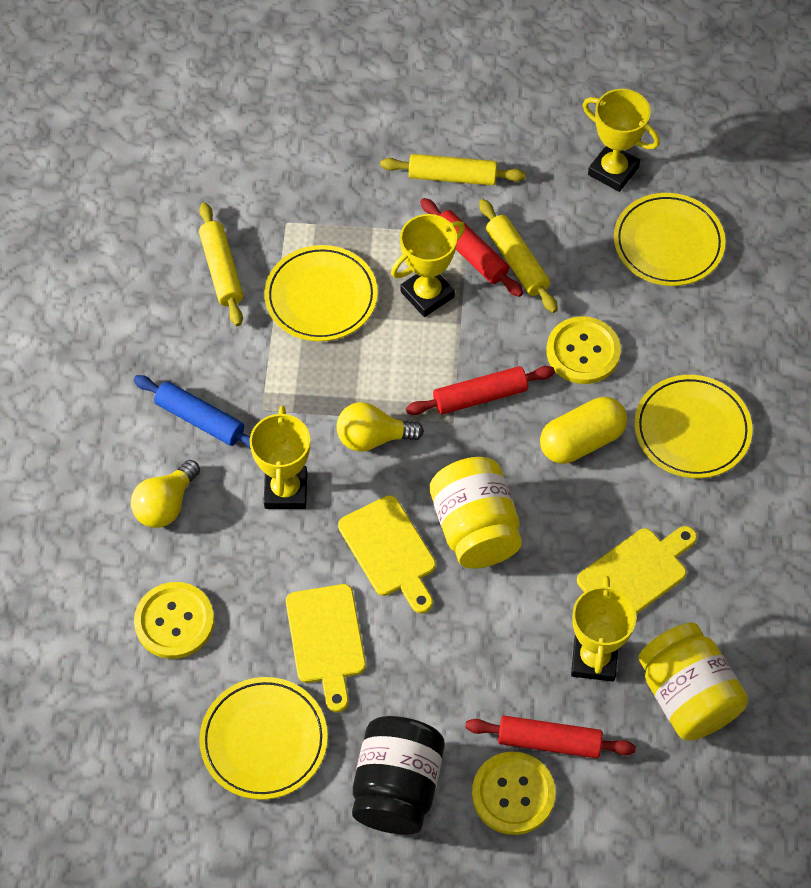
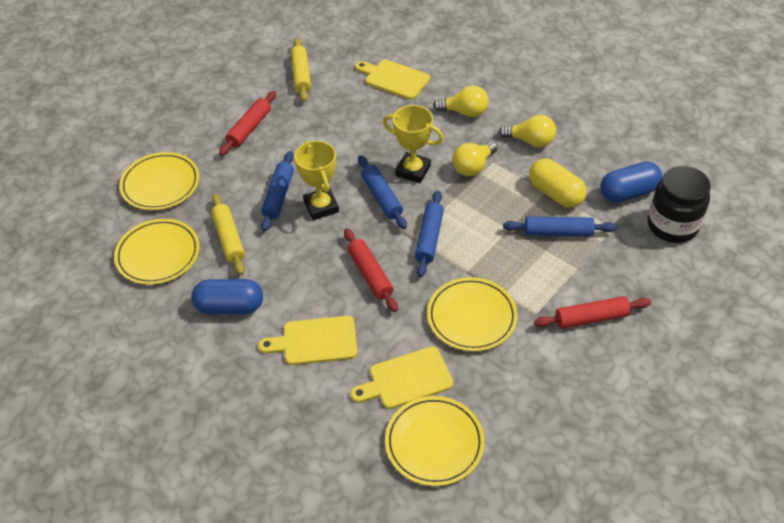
blue capsule: 0 -> 2
blue rolling pin: 1 -> 4
yellow button: 3 -> 0
yellow jar: 2 -> 0
yellow light bulb: 2 -> 3
yellow rolling pin: 3 -> 2
yellow trophy: 4 -> 2

